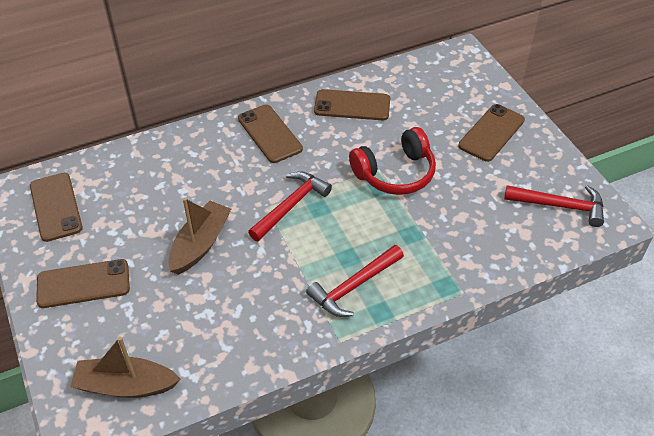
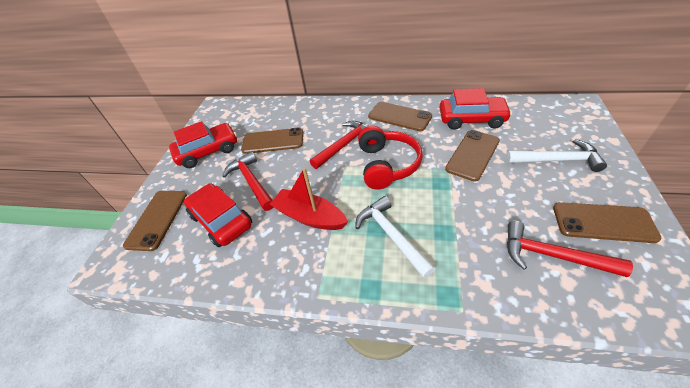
brown boat: 2 -> 0
red boat: 0 -> 1
red car: 0 -> 3
white hammer: 0 -> 2

